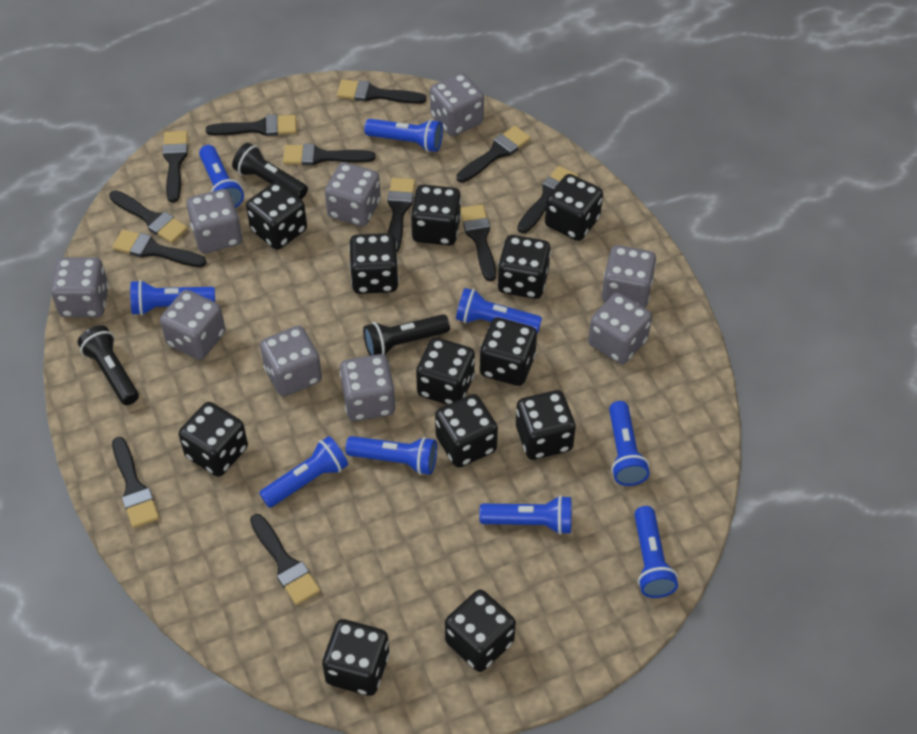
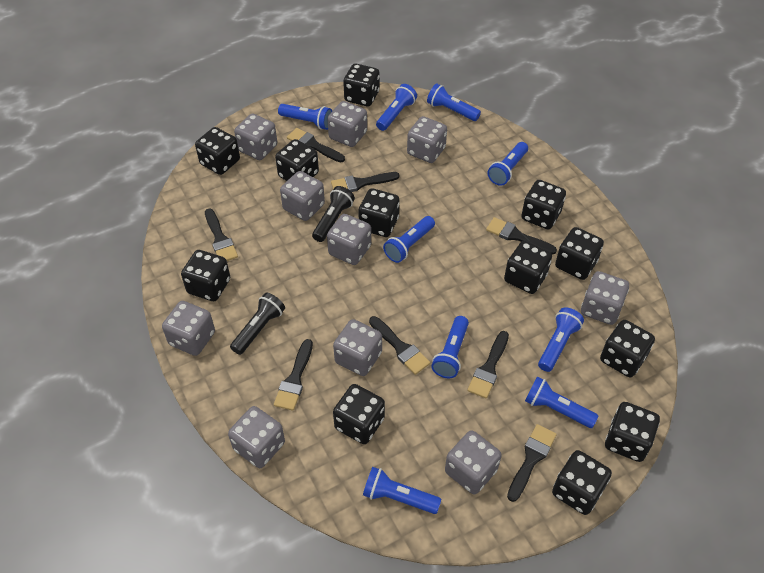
black brush: 12 -> 8
black flashlight: 3 -> 2
grey dice: 9 -> 10

